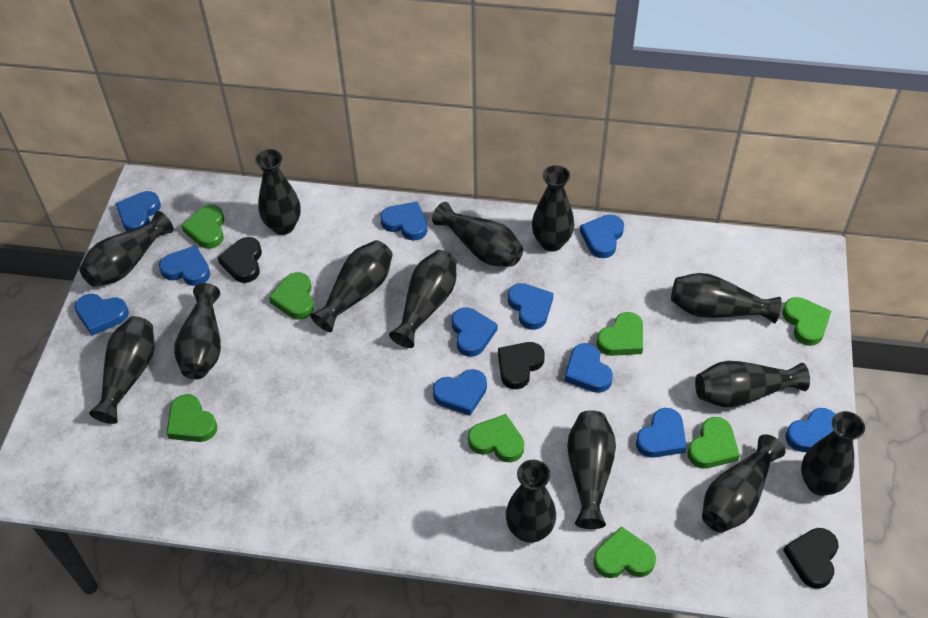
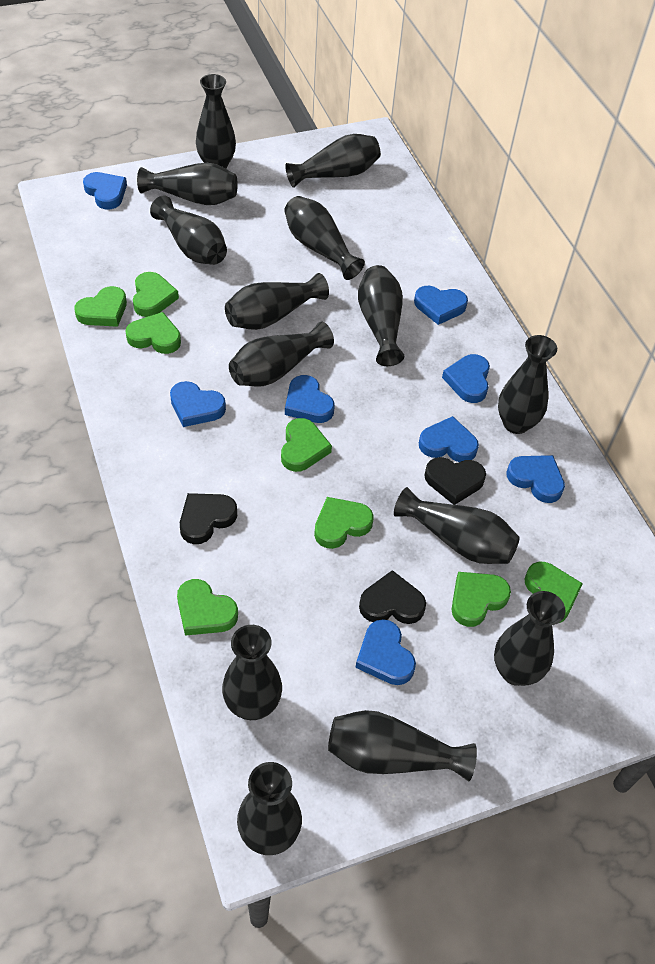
blue heart: 11 -> 8

